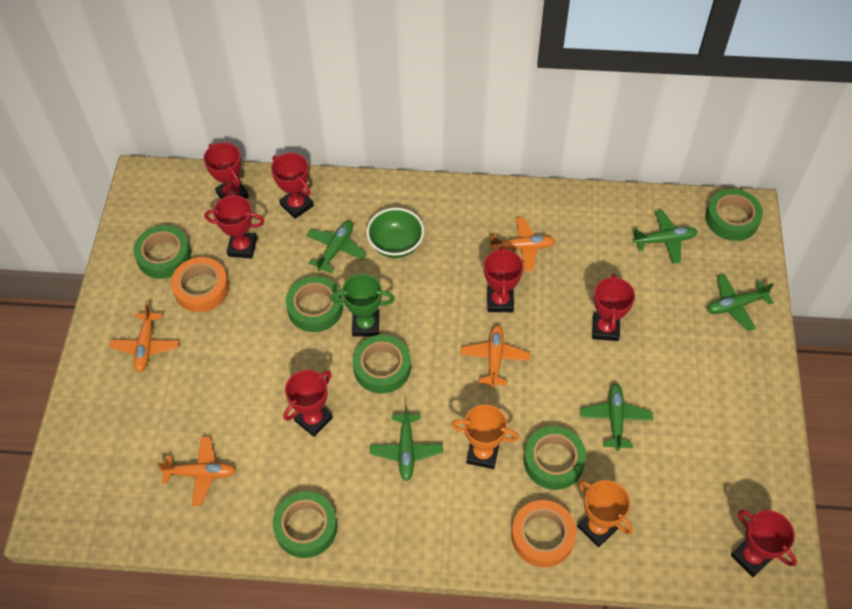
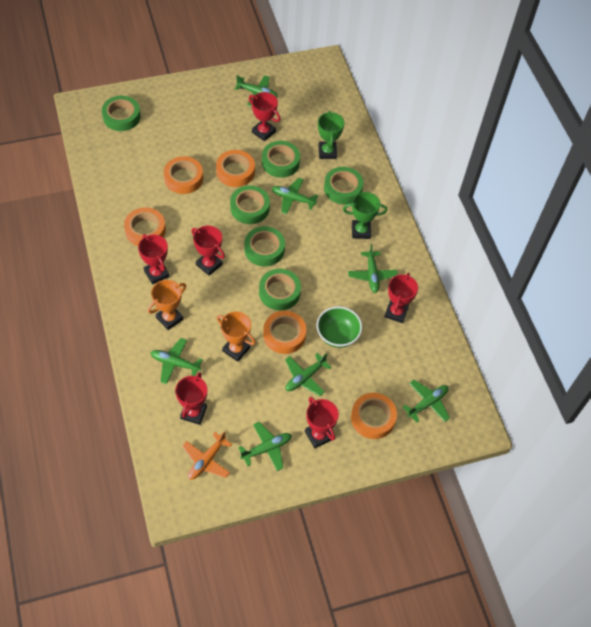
green plane: 5 -> 7
green trophy: 1 -> 2
orange plane: 4 -> 1
orange tape: 2 -> 5
red trophy: 7 -> 6

